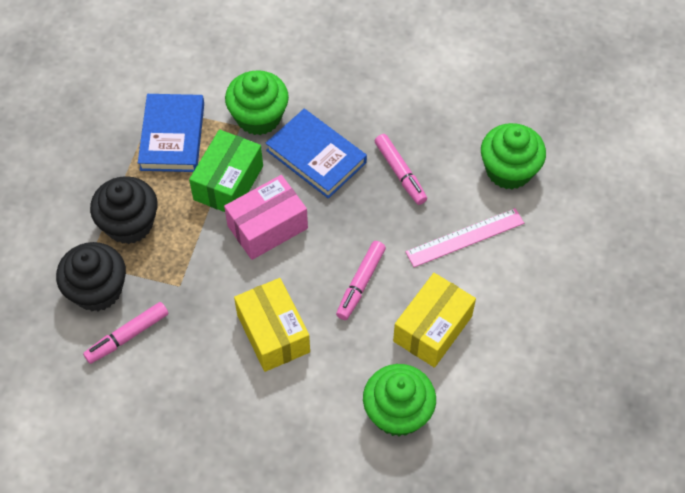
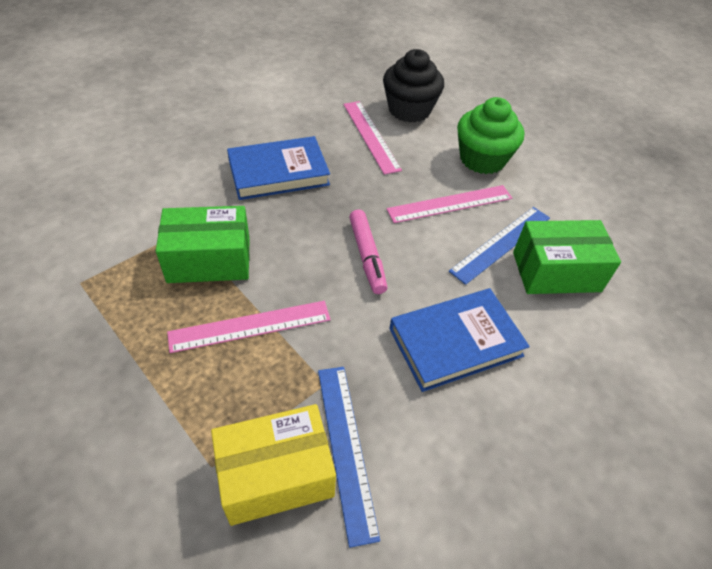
black cupcake: 2 -> 1
blue ruler: 0 -> 2
green box: 1 -> 2
green cupcake: 3 -> 1
pink box: 1 -> 0
pink marker: 3 -> 1
pink ruler: 1 -> 3
yellow box: 2 -> 1

